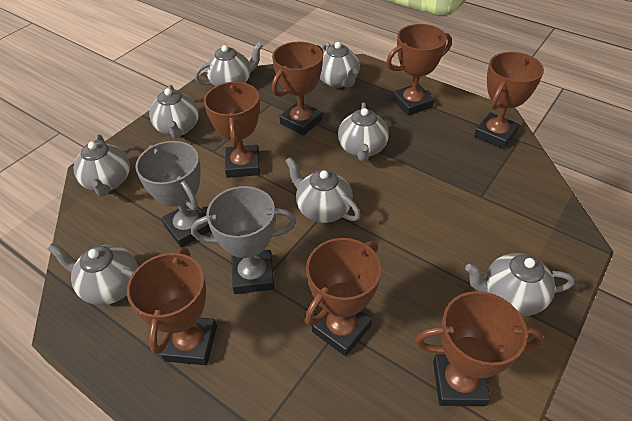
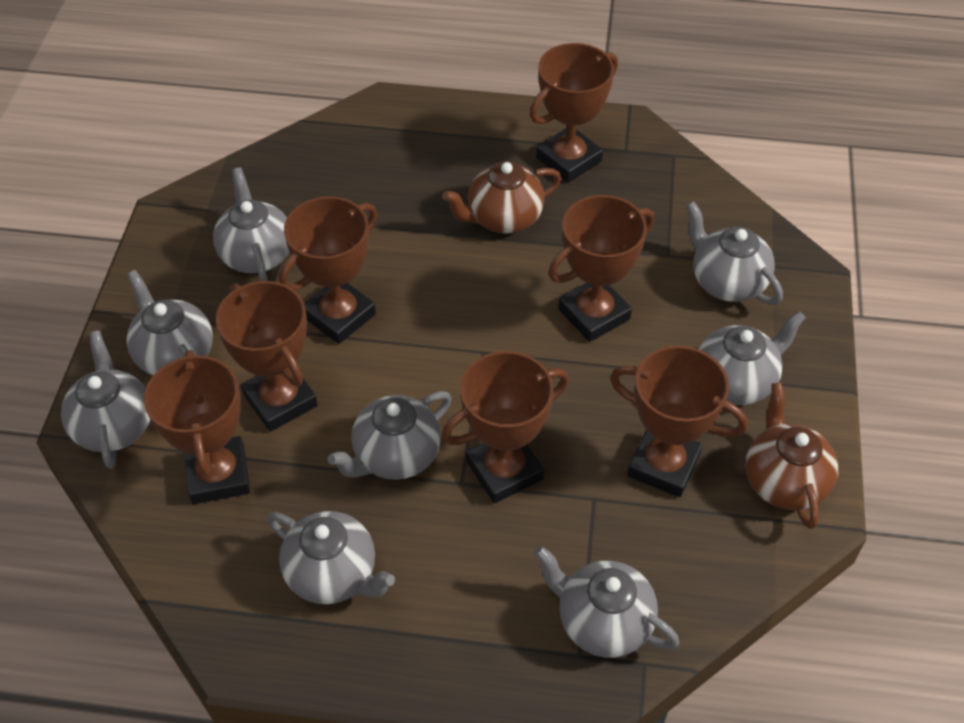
brown teapot: 0 -> 2
grey trophy: 2 -> 0

